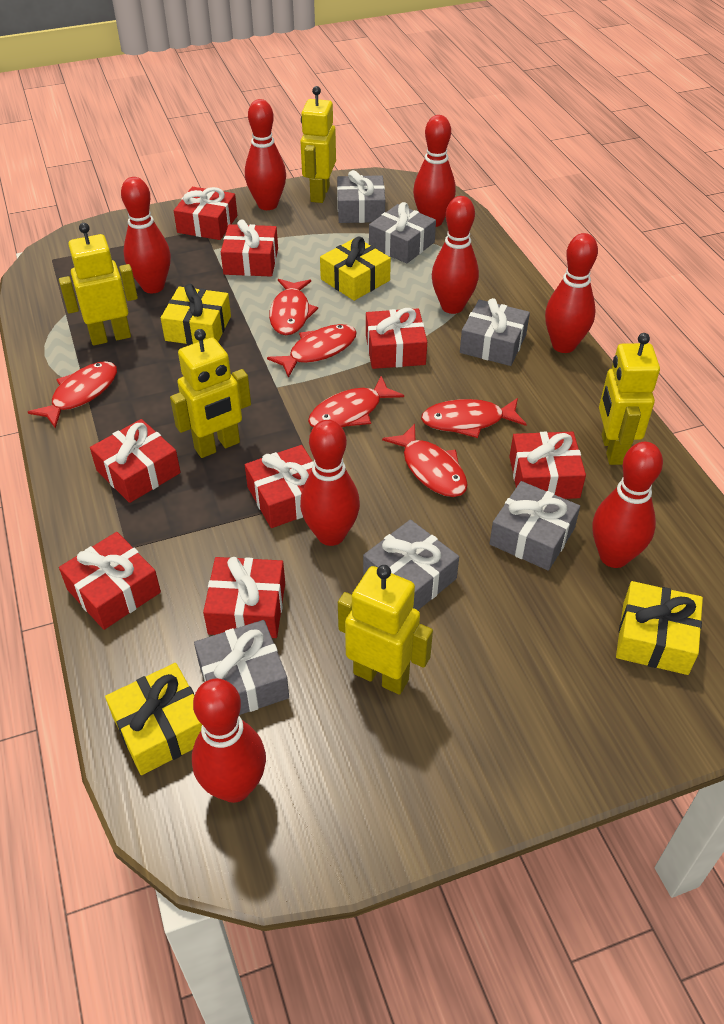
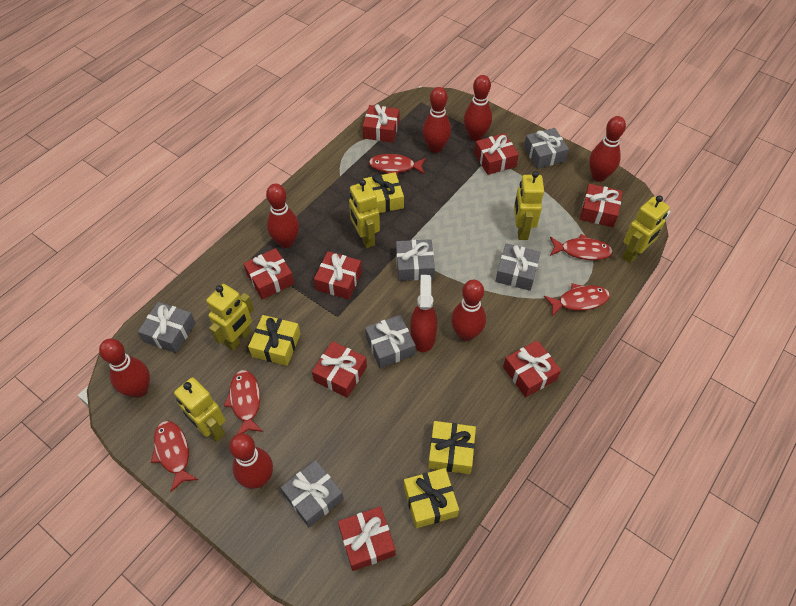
red bowling pin: 8 -> 7
red fish: 6 -> 5
red spray bottle: 0 -> 1

